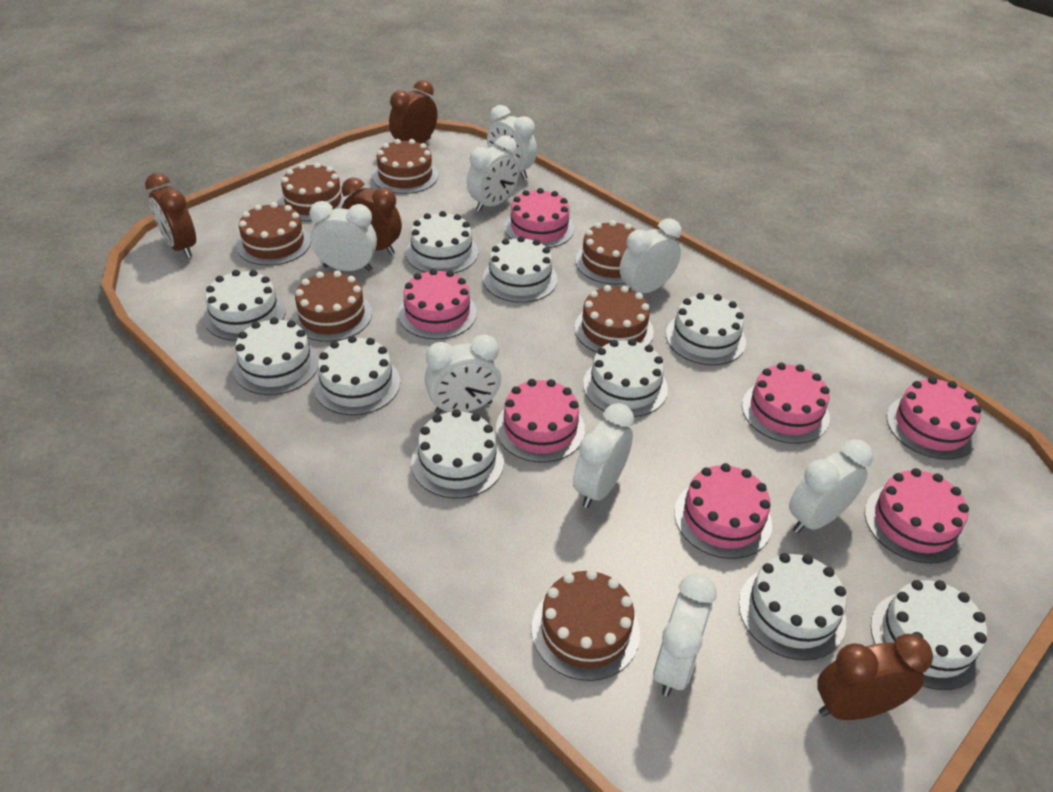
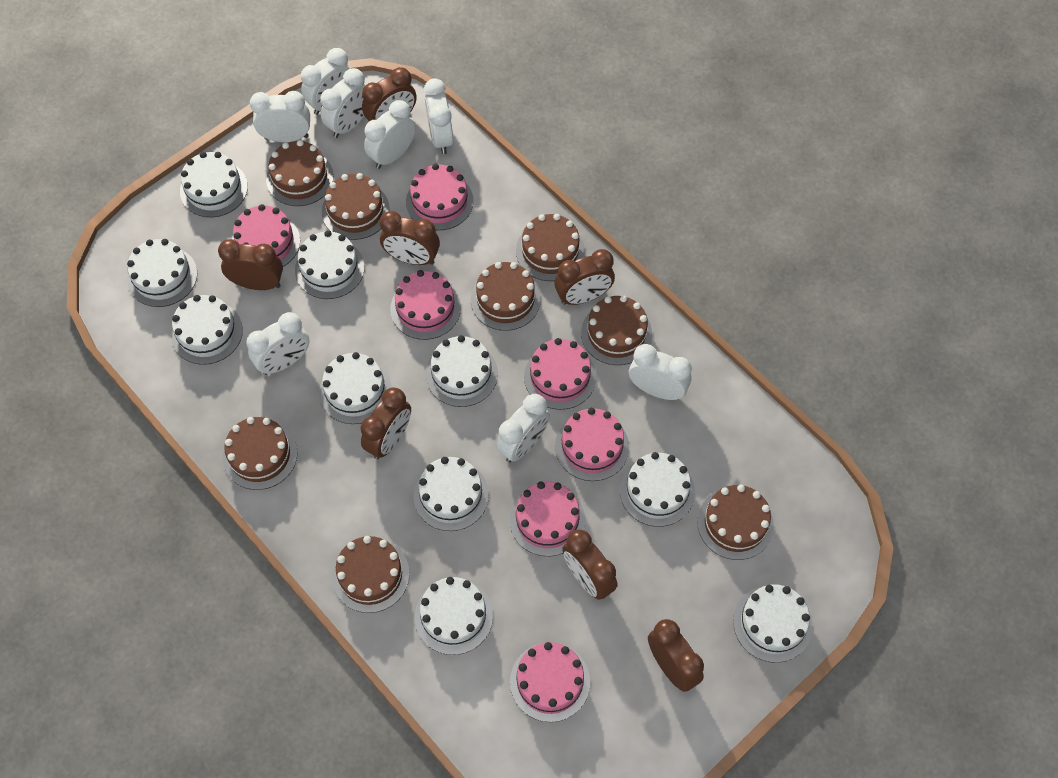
brown cake: 7 -> 8
brown clock: 4 -> 7

